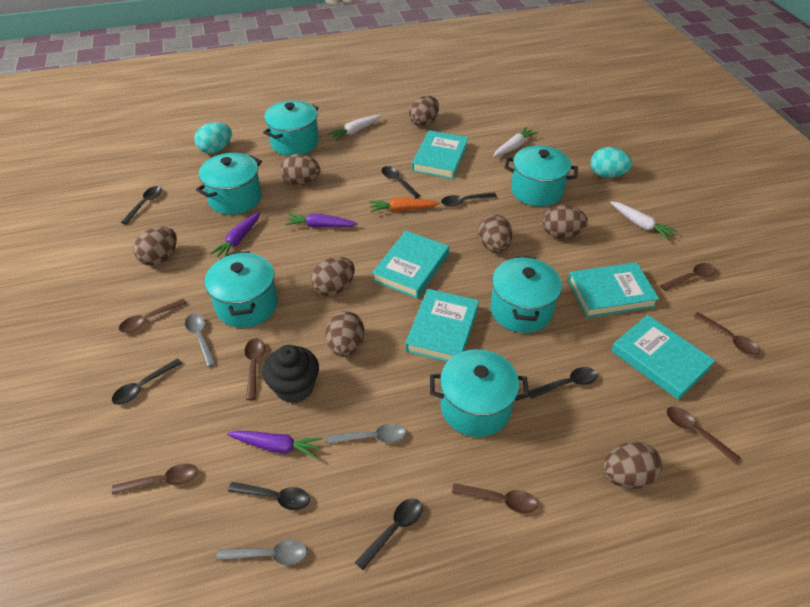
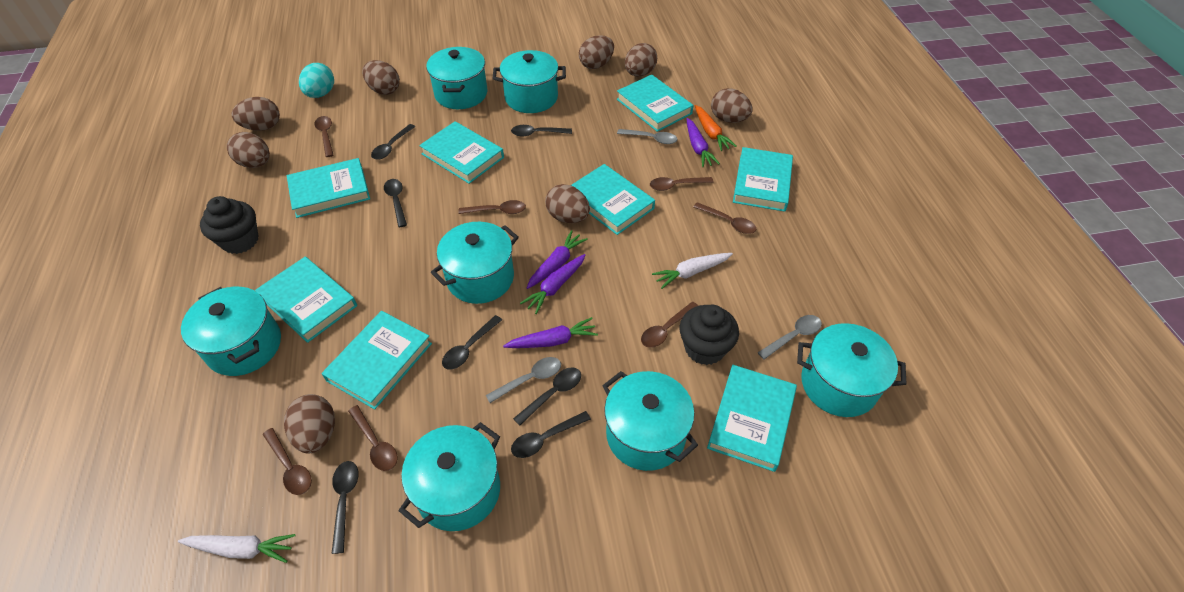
black cupcake: 1 -> 2
purple carrot: 3 -> 4
turquoise book: 5 -> 8
turquoise egg: 2 -> 1
turquoise pot: 6 -> 7
white carrot: 3 -> 2

